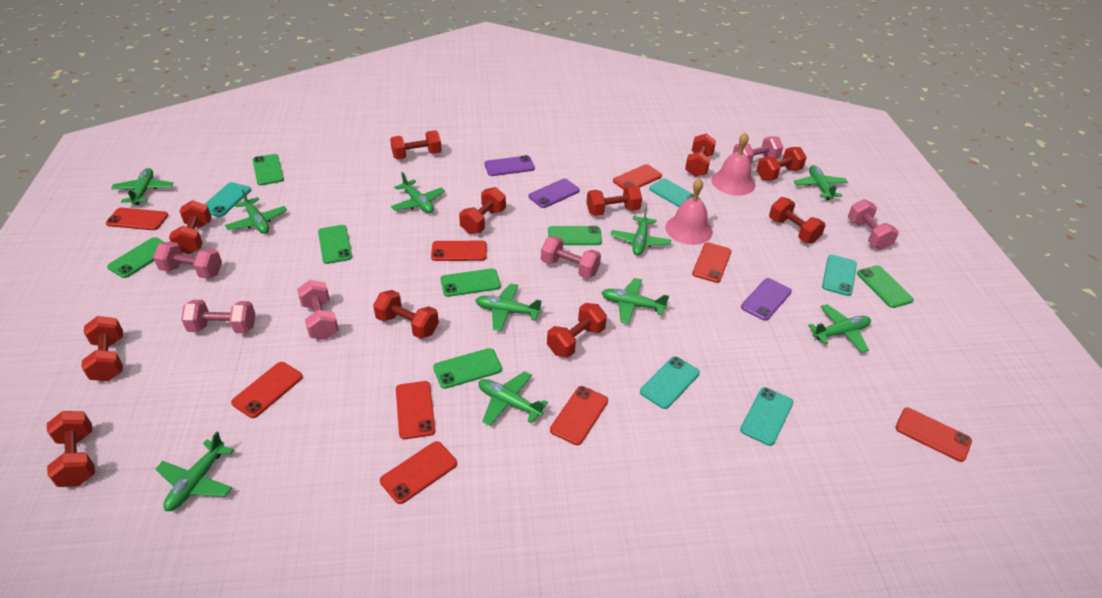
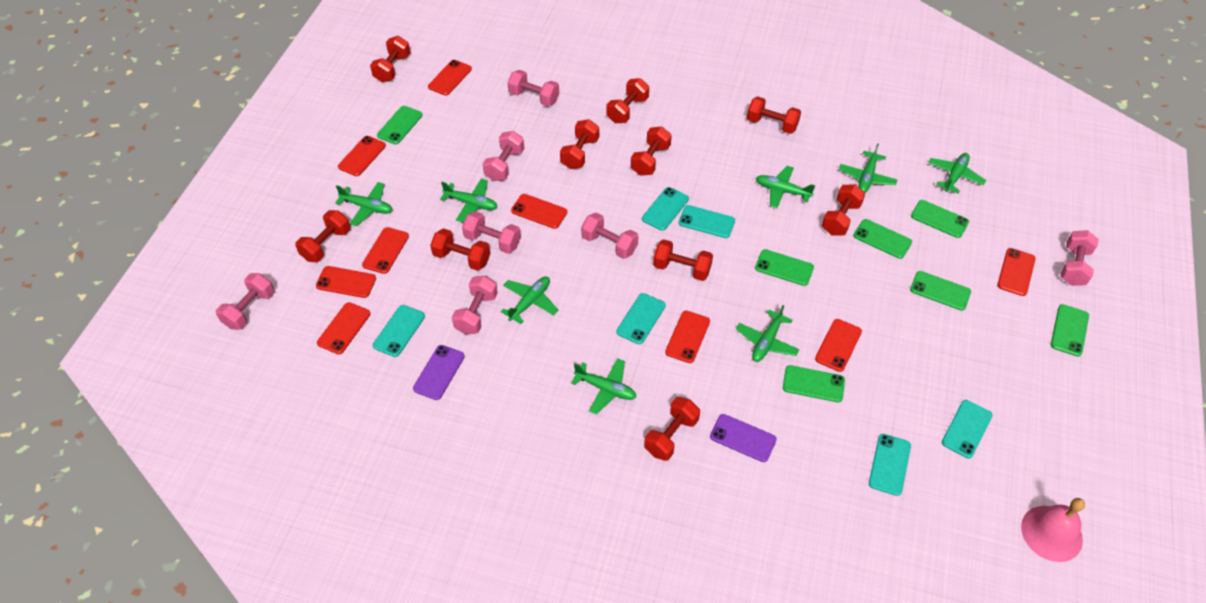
green plane: 10 -> 8
pink bell: 2 -> 1
pink dumbbell: 6 -> 7
purple phone: 3 -> 2
red dumbbell: 11 -> 10
turquoise phone: 5 -> 6

